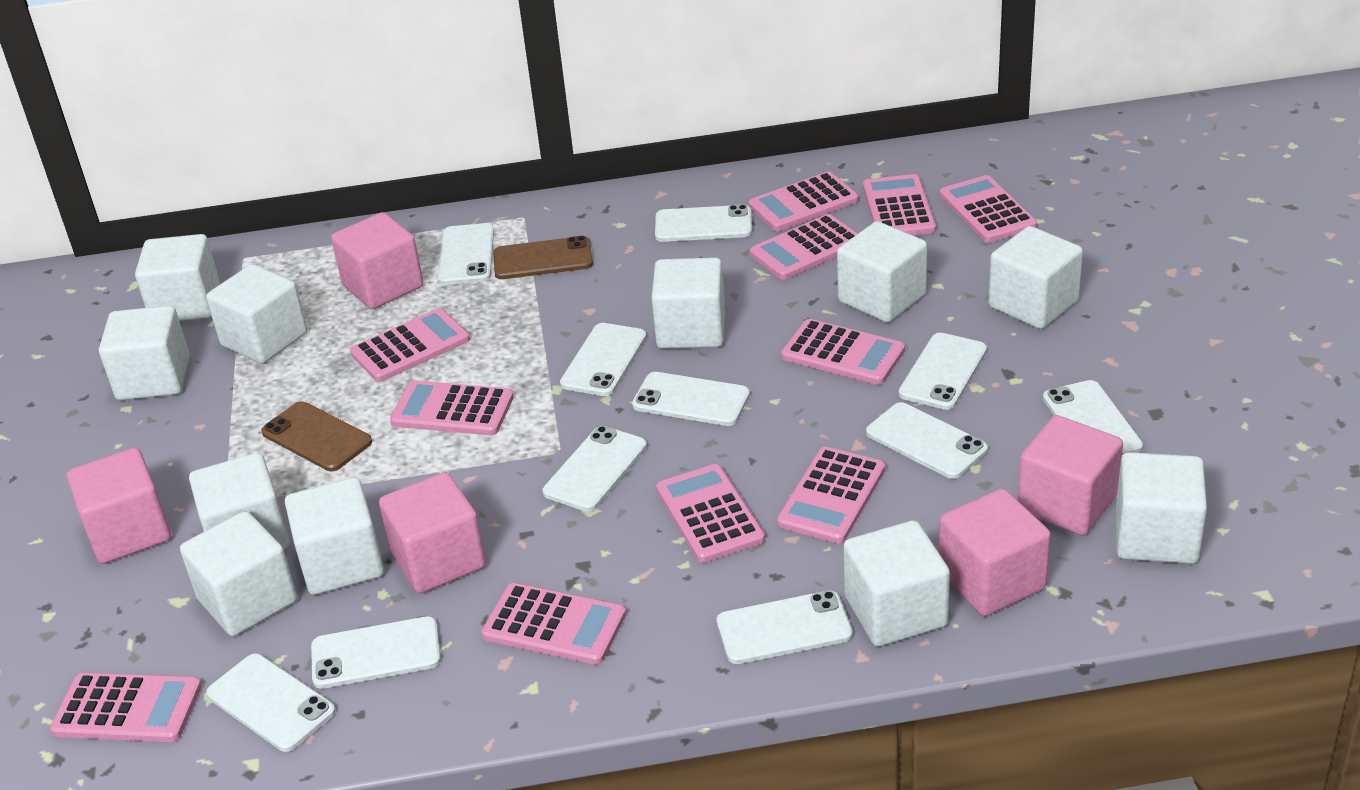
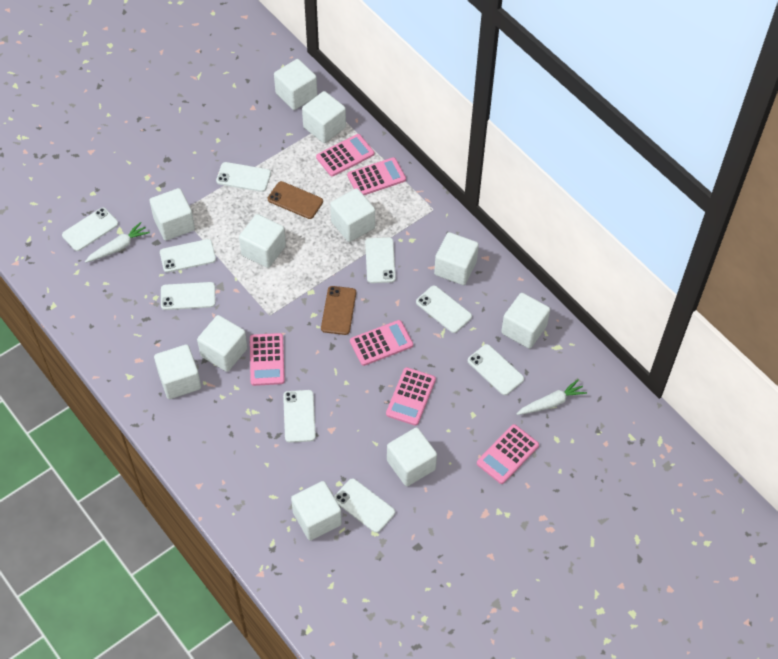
pink calculator: 11 -> 6
pink cube: 5 -> 0
white carrot: 0 -> 2
white phone: 11 -> 9

